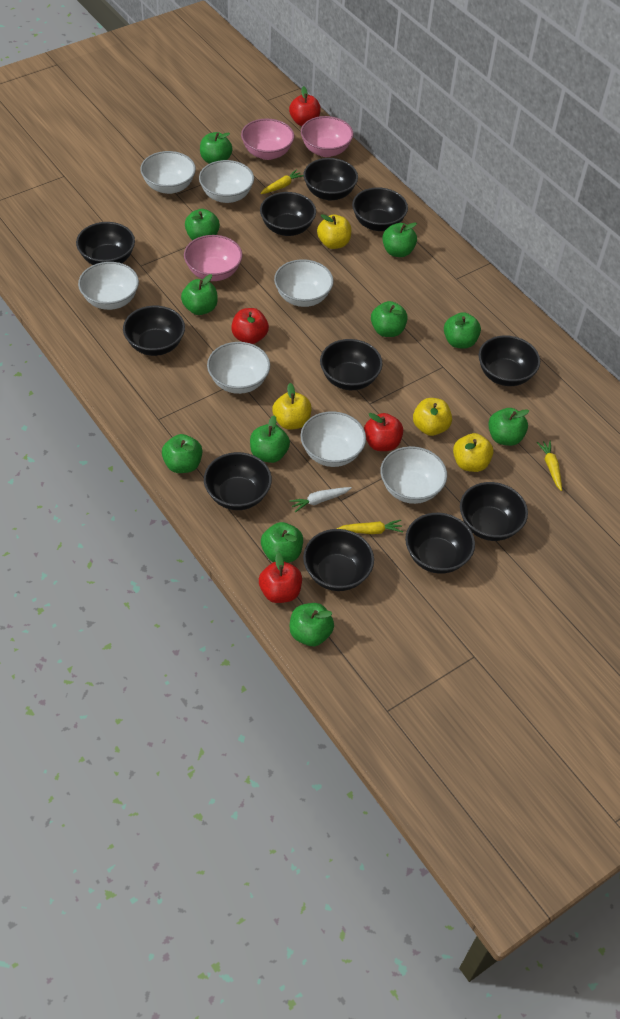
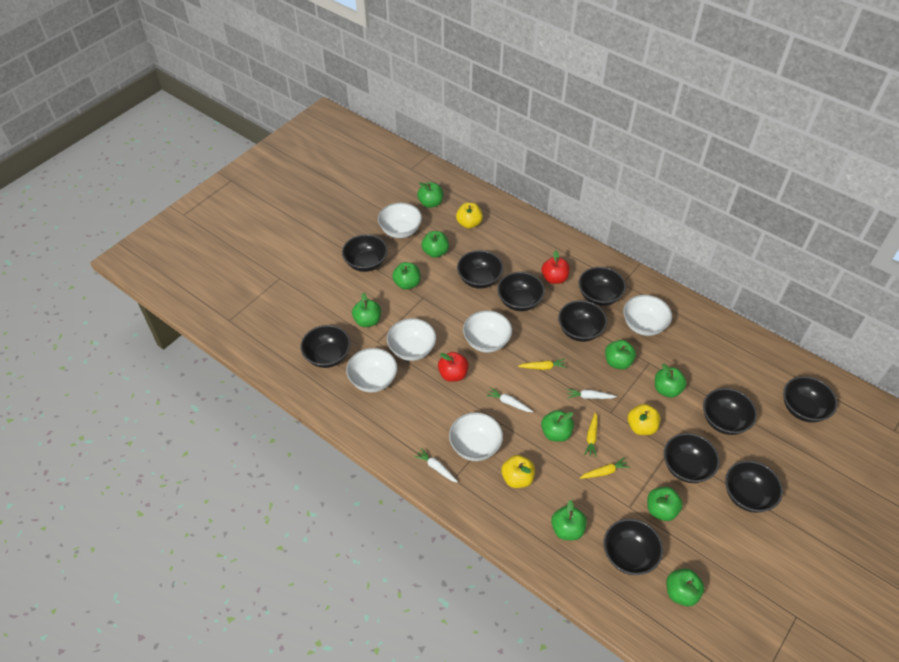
green apple: 11 -> 10
pink bowl: 3 -> 0
red apple: 4 -> 2
white bowl: 7 -> 6
white carrot: 1 -> 3
yellow apple: 4 -> 3

